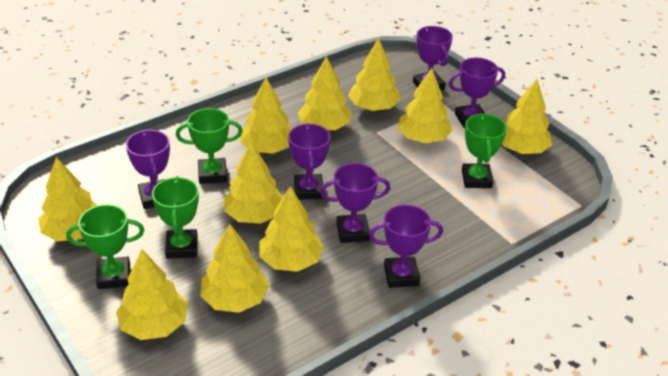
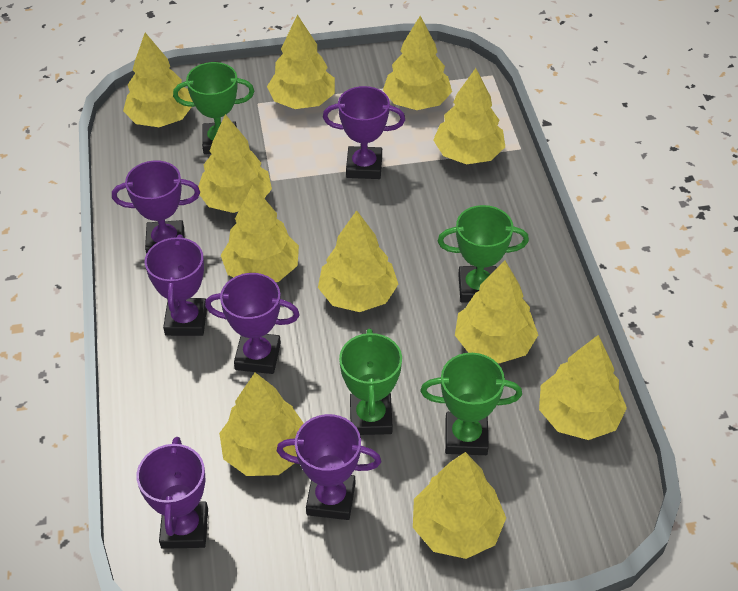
yellow tree: 10 -> 11

